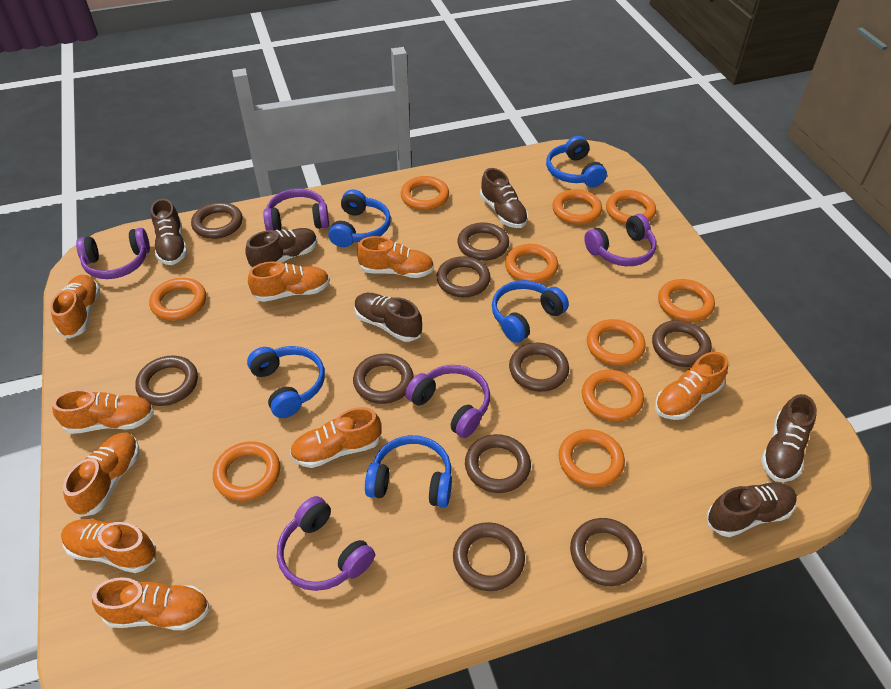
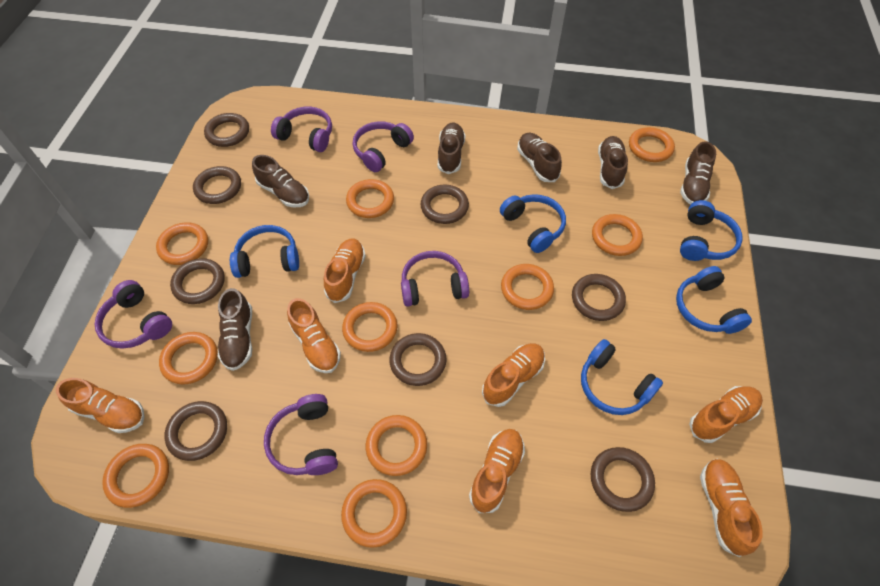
brown ring: 10 -> 8
orange shoe: 9 -> 7

